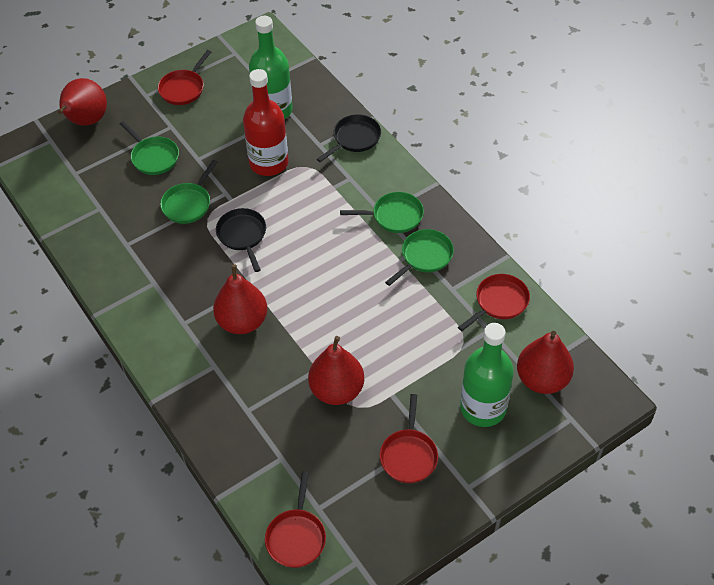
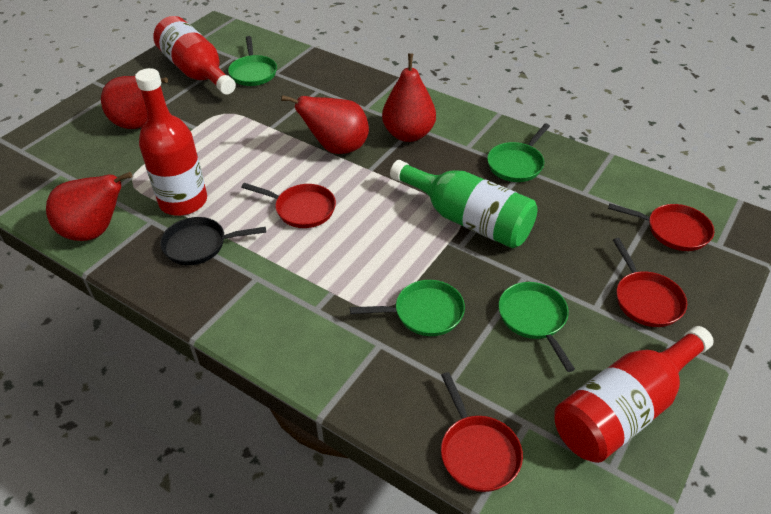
black pan: 2 -> 1
green bottle: 2 -> 1
red bottle: 1 -> 3

